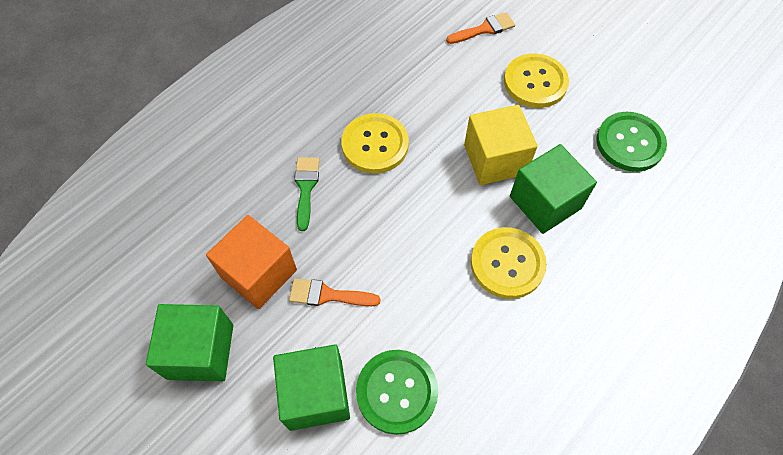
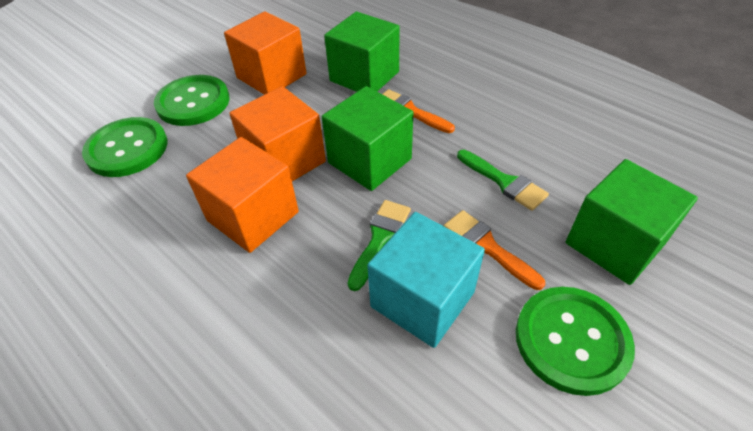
green brush: 1 -> 2
green button: 2 -> 3
orange cube: 1 -> 3
turquoise cube: 0 -> 1
yellow button: 3 -> 0
yellow cube: 1 -> 0

